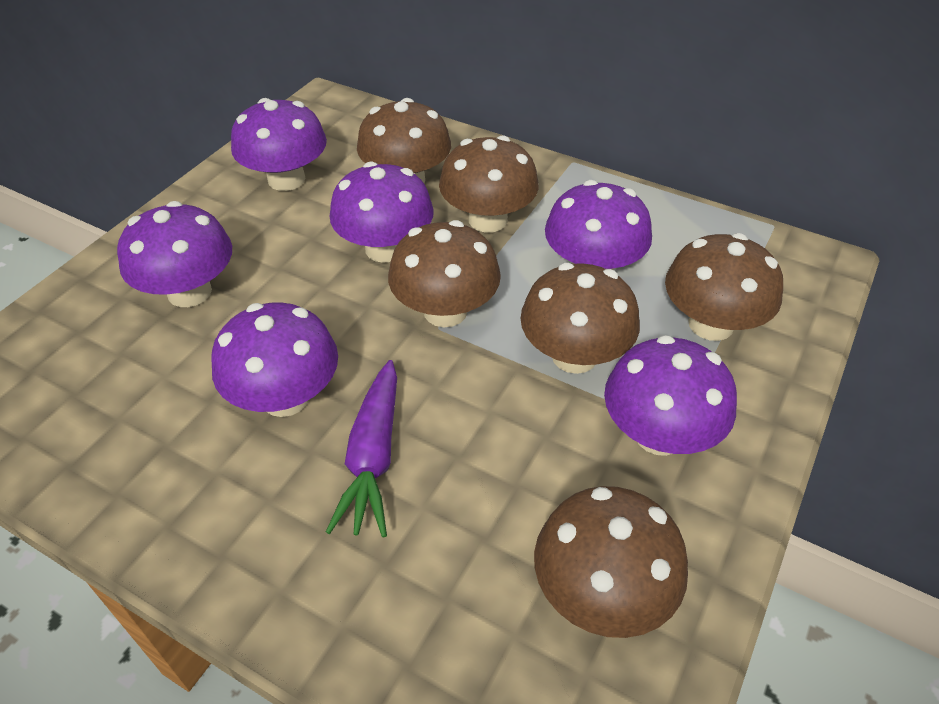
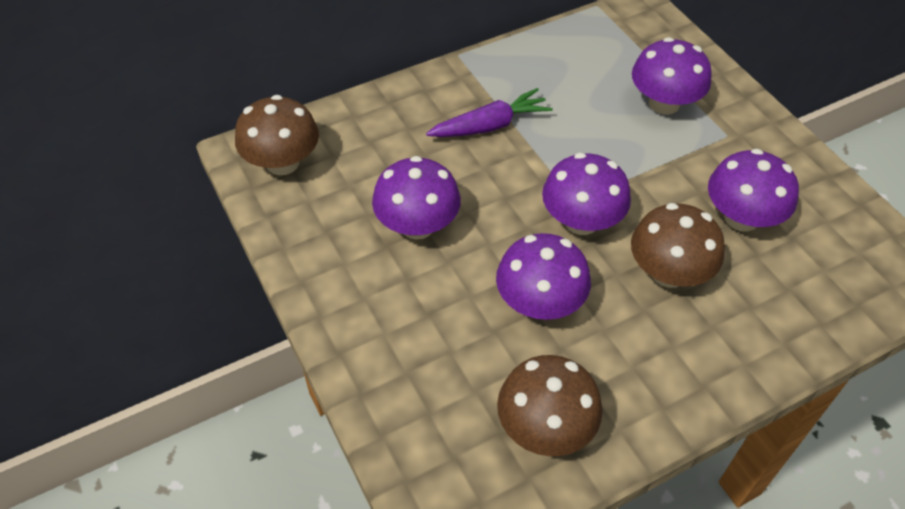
brown mushroom: 6 -> 3
purple mushroom: 6 -> 5

